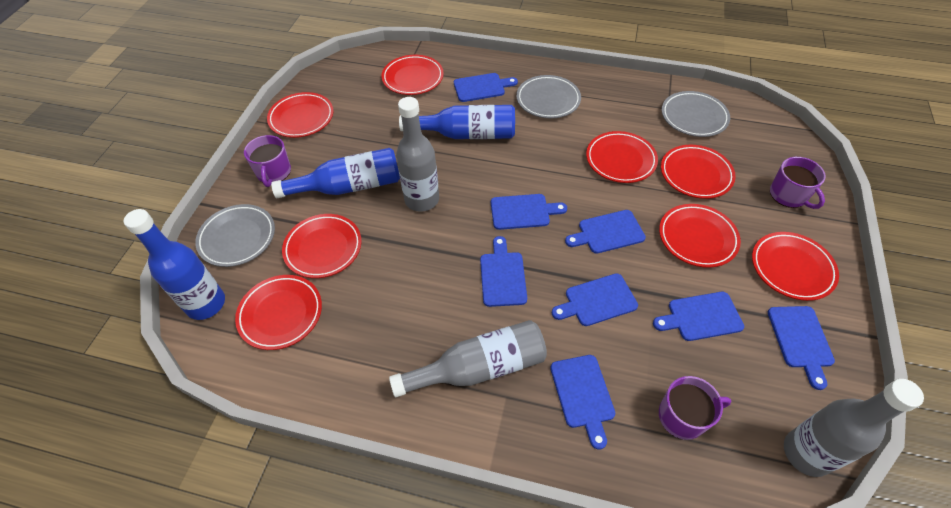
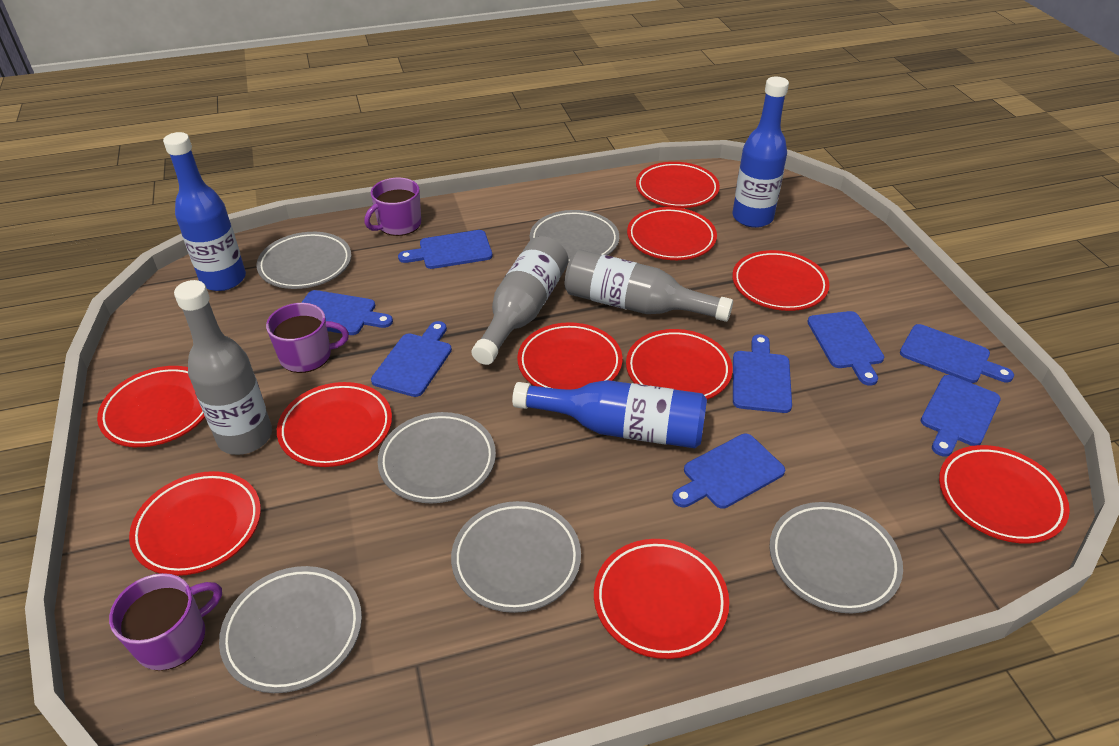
grey plate: 3 -> 6
red plate: 8 -> 10

